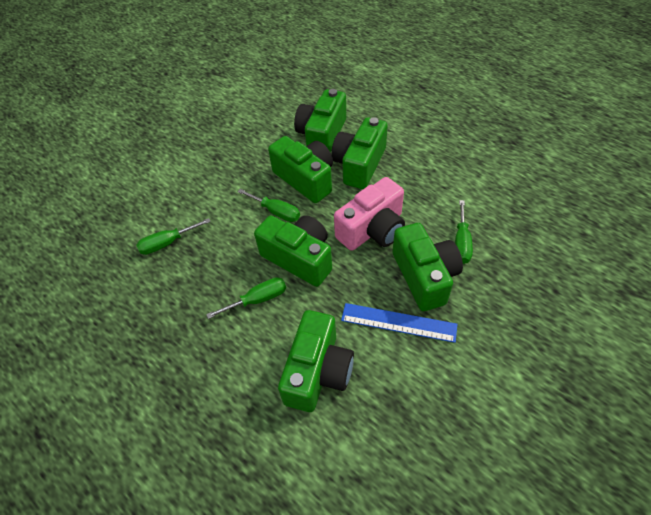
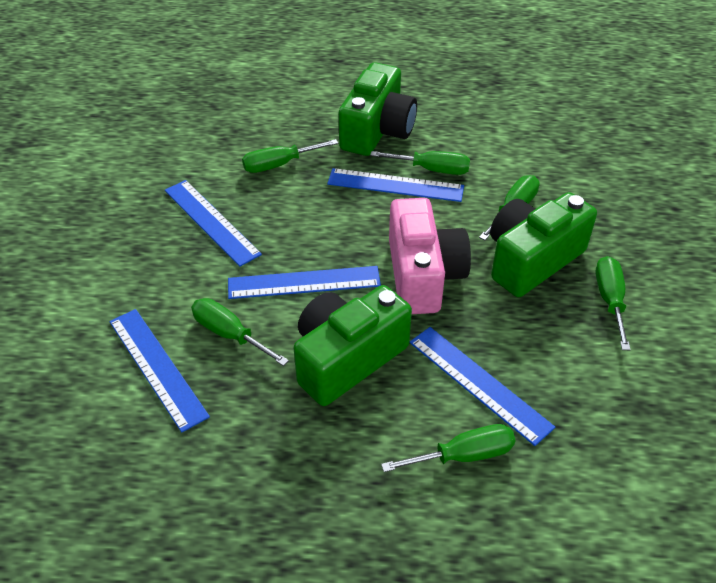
blue ruler: 1 -> 5
green camera: 6 -> 3
green screwdriver: 4 -> 6

